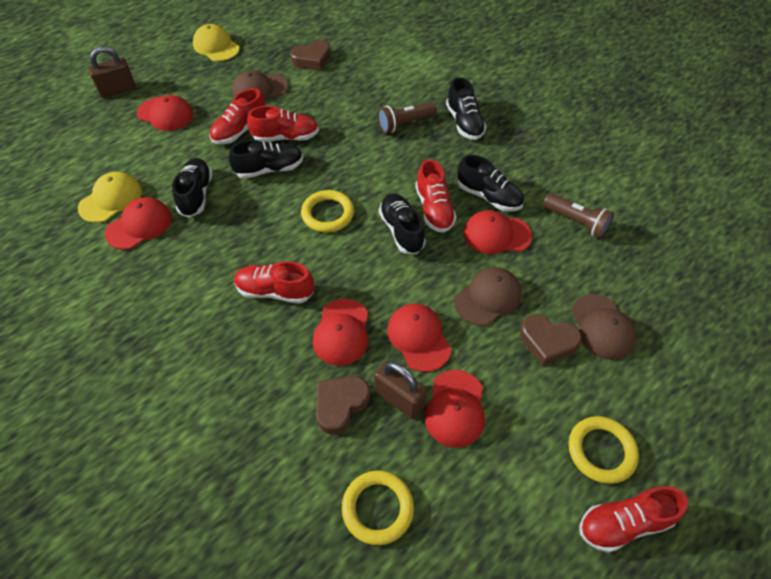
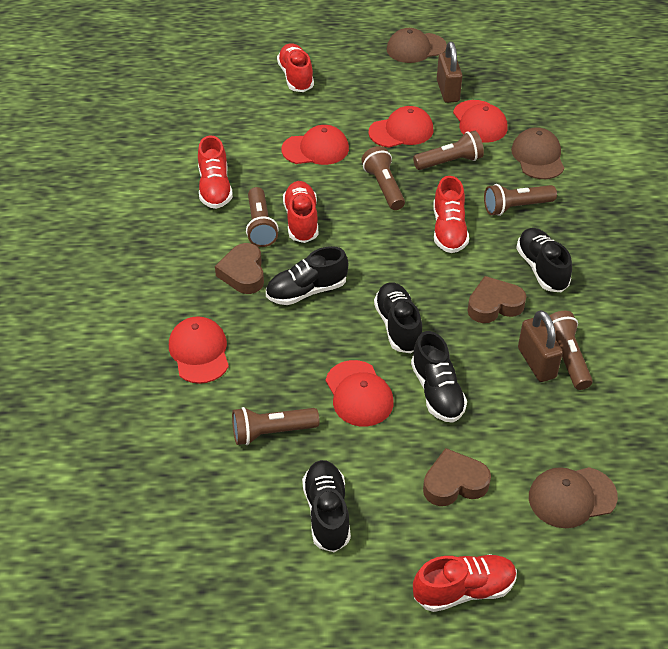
brown flashlight: 2 -> 6
red cap: 6 -> 5
yellow cap: 2 -> 0
yellow ring: 3 -> 0

